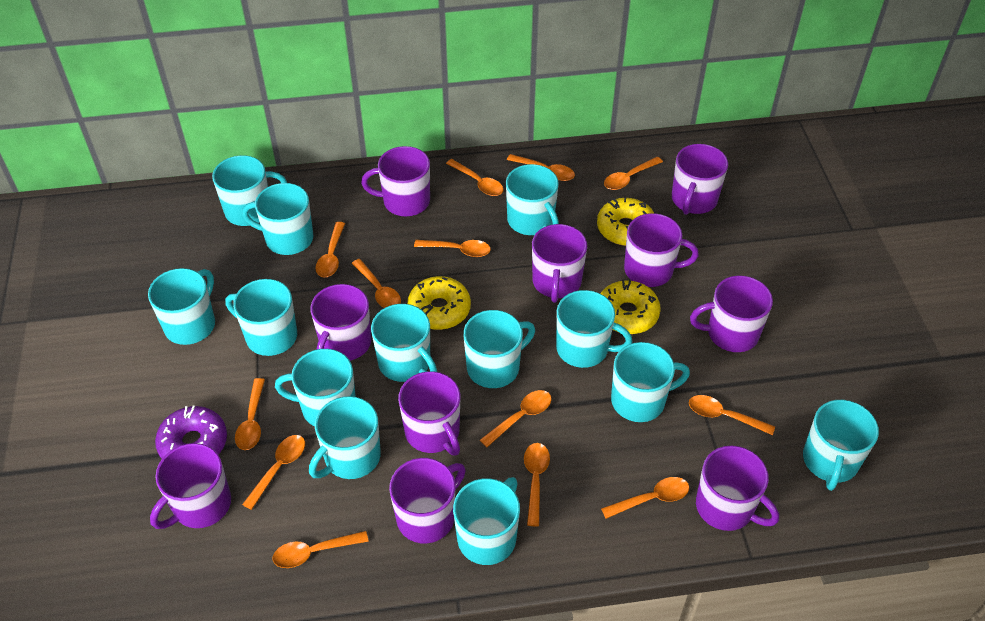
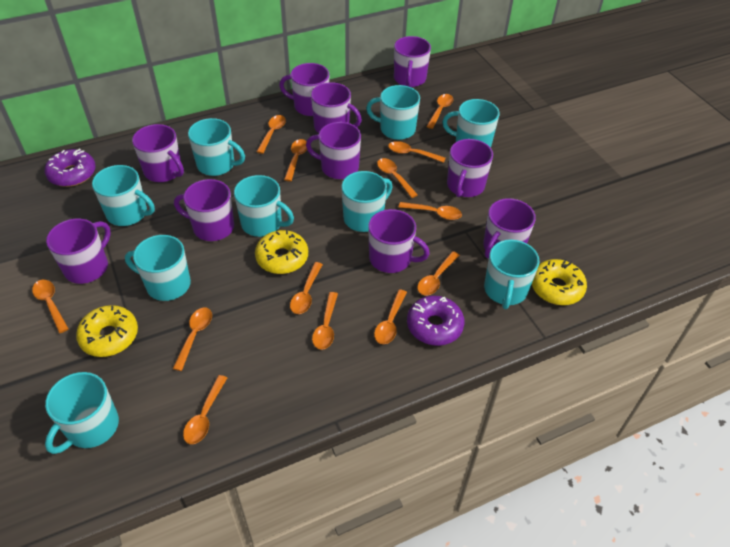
purple donut: 1 -> 2
turquoise mug: 13 -> 9

